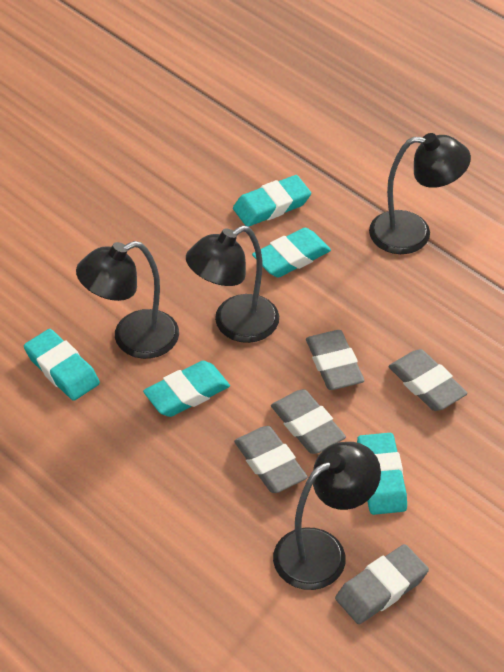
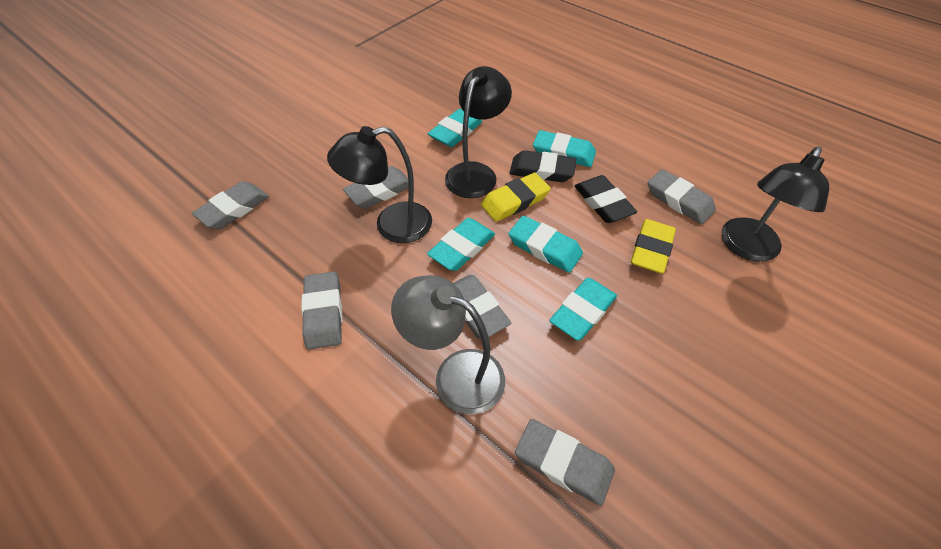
black eraser: 0 -> 2
black lamp: 4 -> 3
grey eraser: 5 -> 6
grey lamp: 0 -> 1
yellow eraser: 0 -> 2

